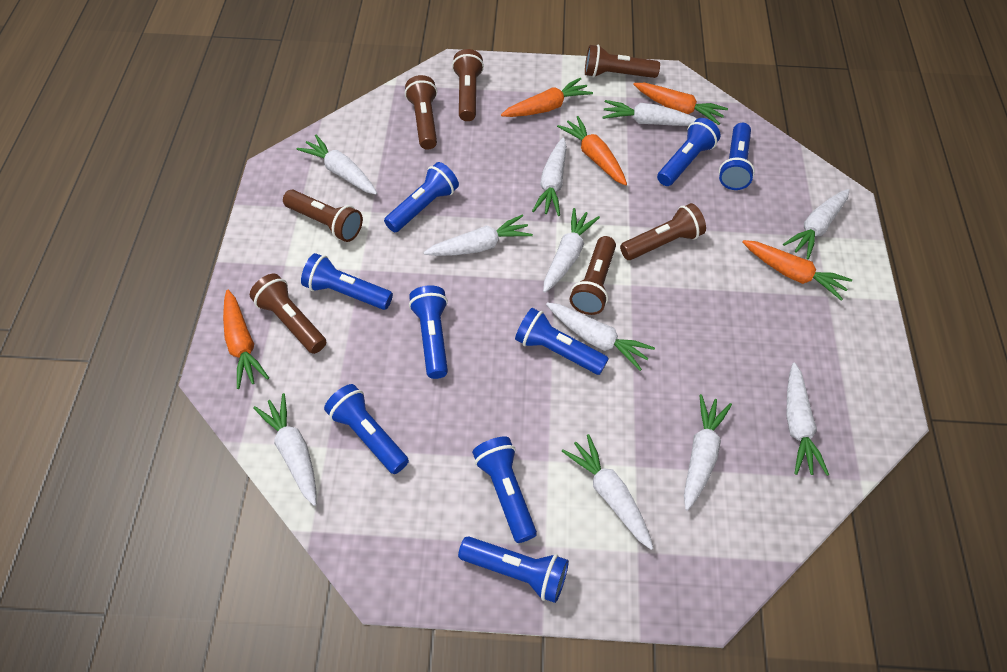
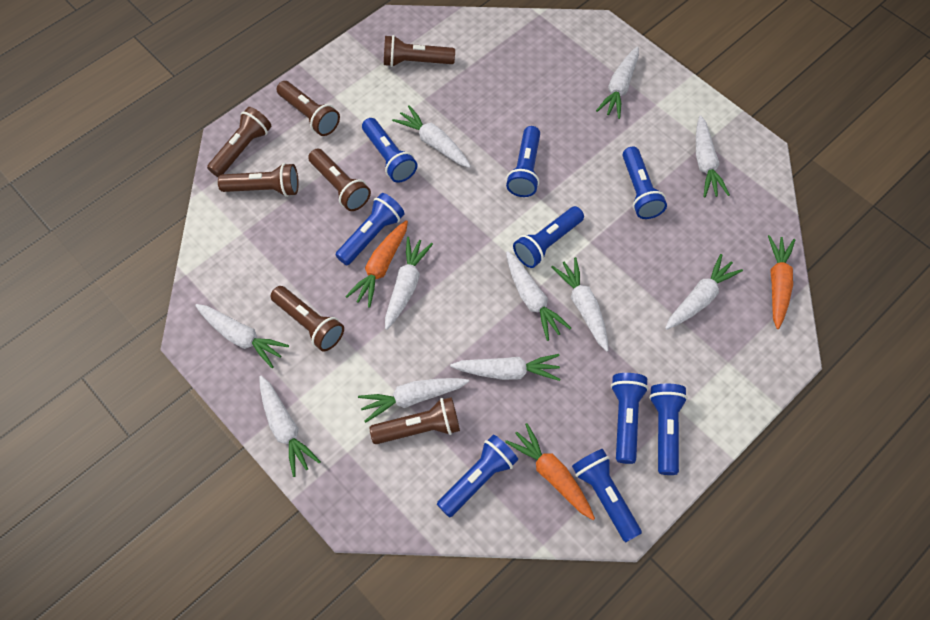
orange carrot: 5 -> 3

